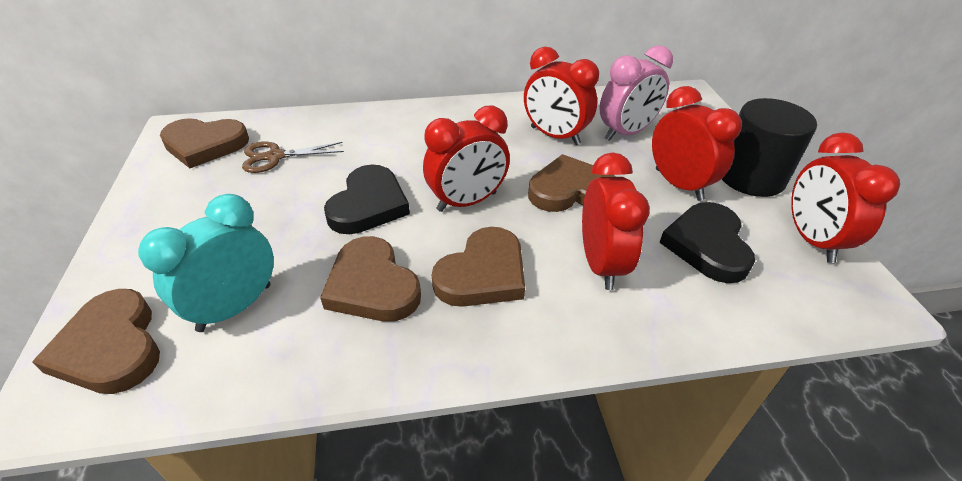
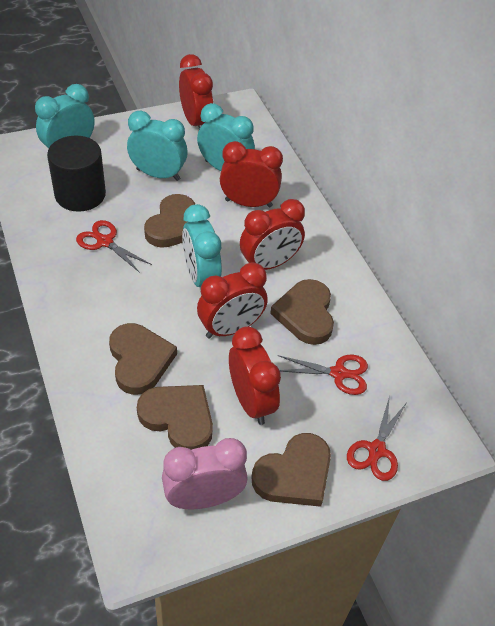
black heart: 2 -> 0
brown scissors: 1 -> 0
red scissors: 0 -> 3
turquoise clock: 1 -> 4

